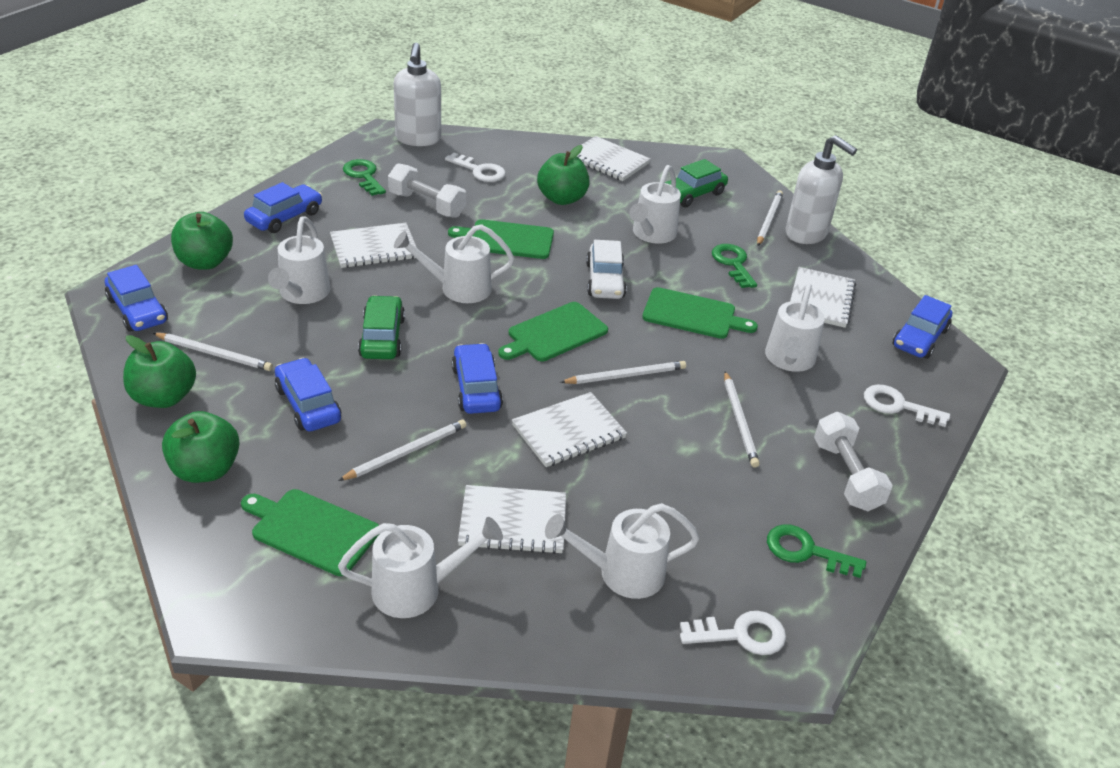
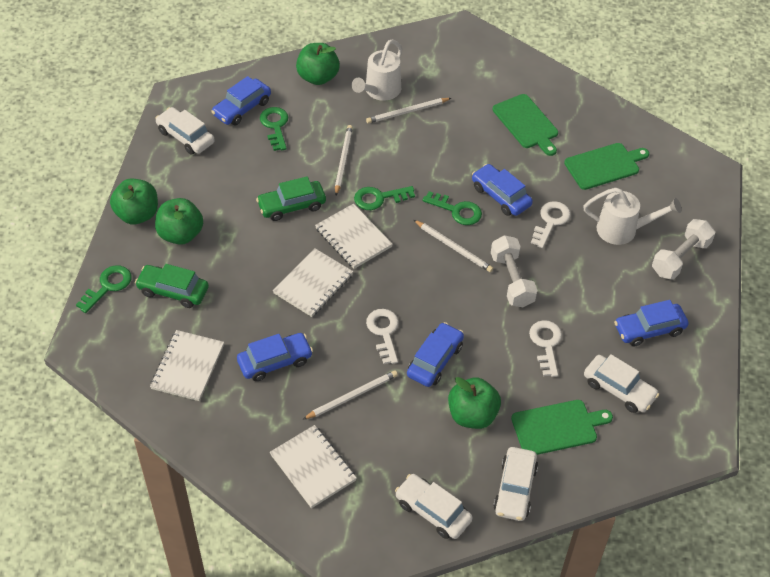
green cutting board: 4 -> 3
green key: 3 -> 4
white car: 1 -> 4
white notebook: 5 -> 4
white pencil: 5 -> 4
white soap dispenser: 2 -> 0
white watering can: 6 -> 2

